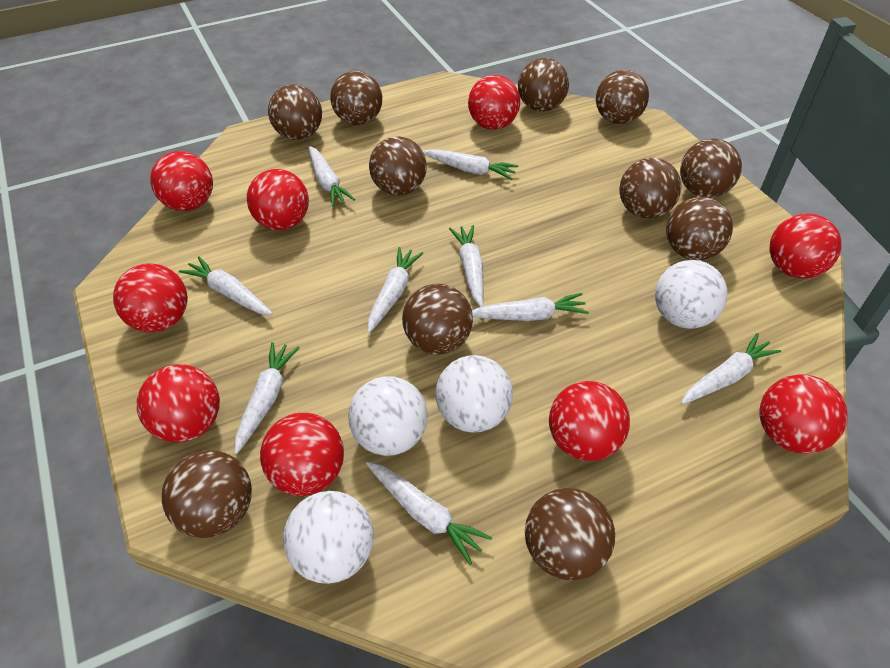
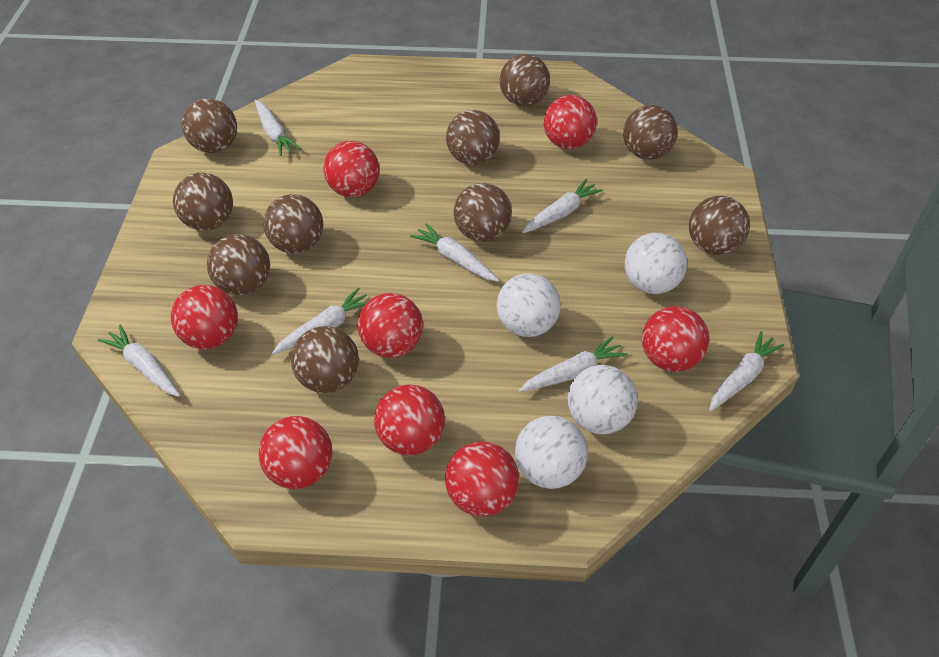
brown ball: 11 -> 10
red ball: 9 -> 8
white carrot: 9 -> 7

